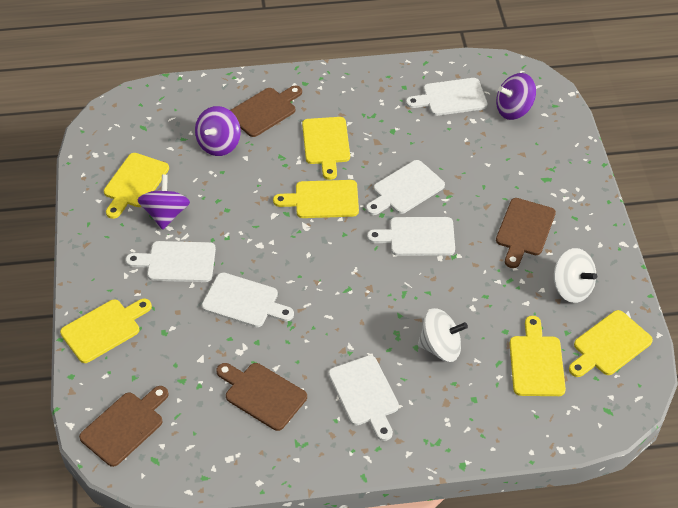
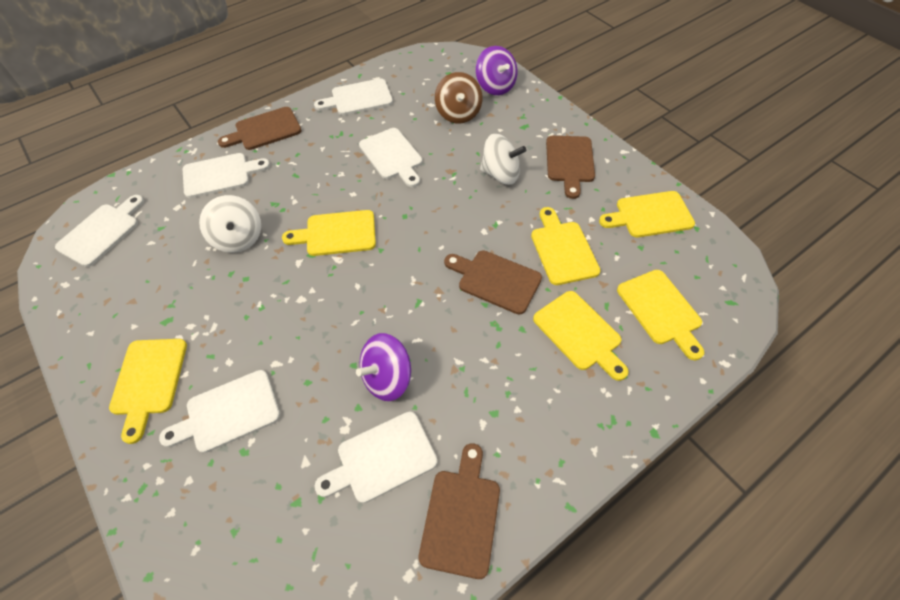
brown spinning top: 0 -> 1
purple spinning top: 3 -> 2

